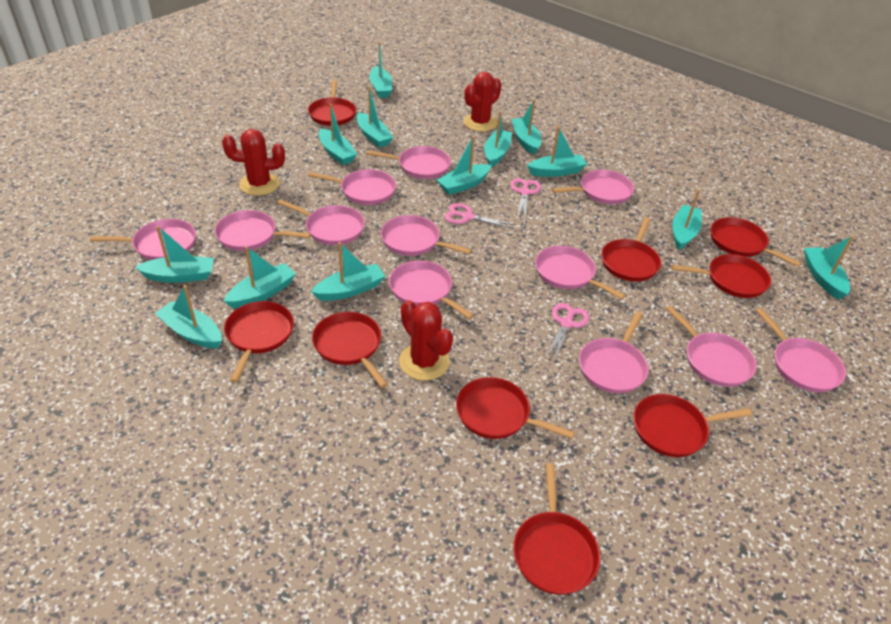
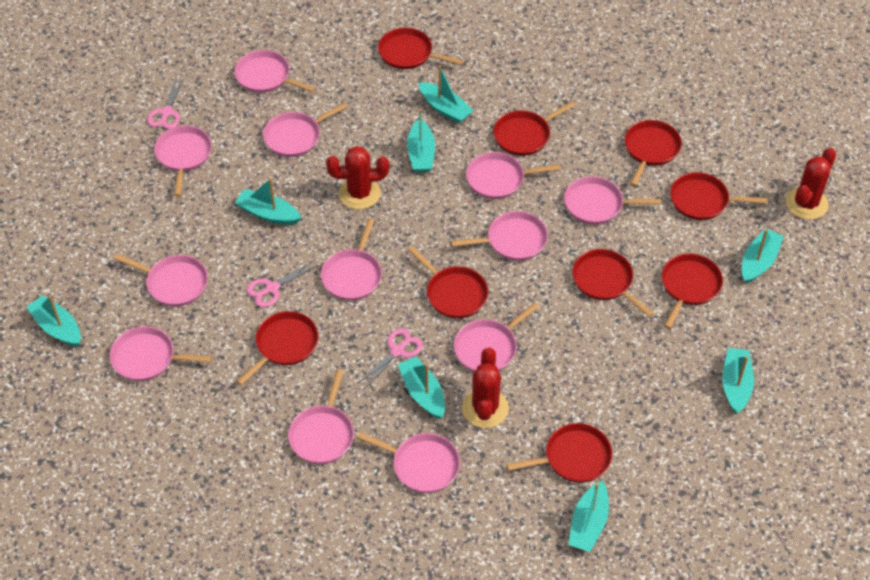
turquoise boat: 13 -> 8

